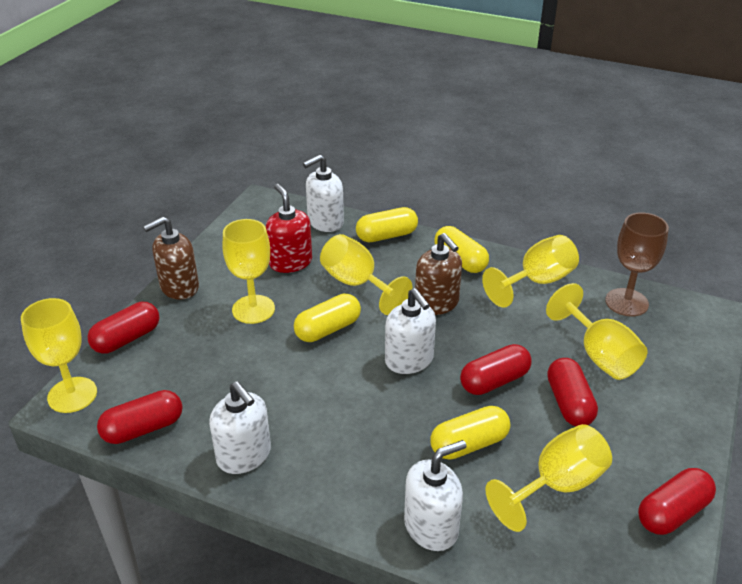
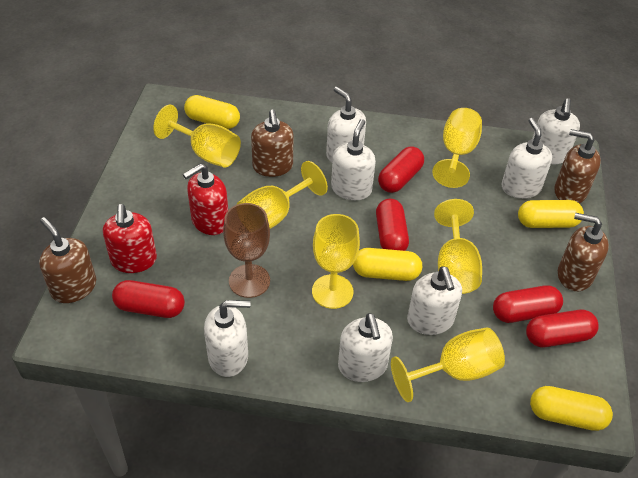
brown soap dispenser: 2 -> 4
red soap dispenser: 1 -> 2
white soap dispenser: 4 -> 7

